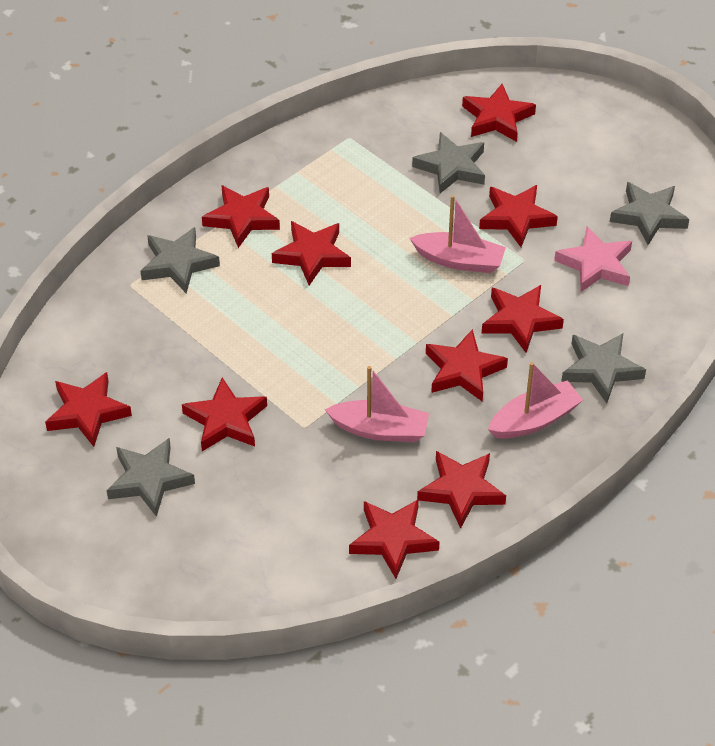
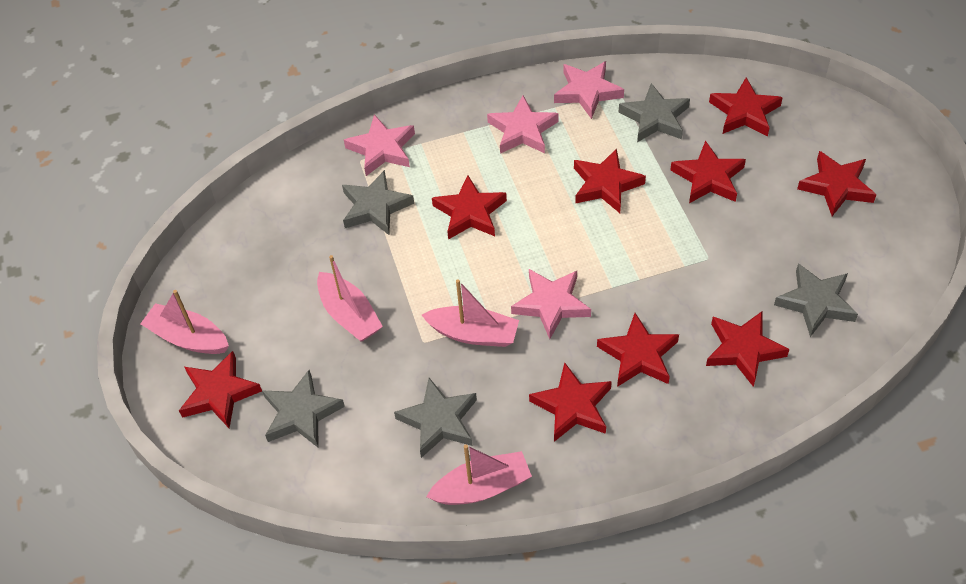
pink boat: 3 -> 4
pink star: 1 -> 4
red star: 10 -> 9

